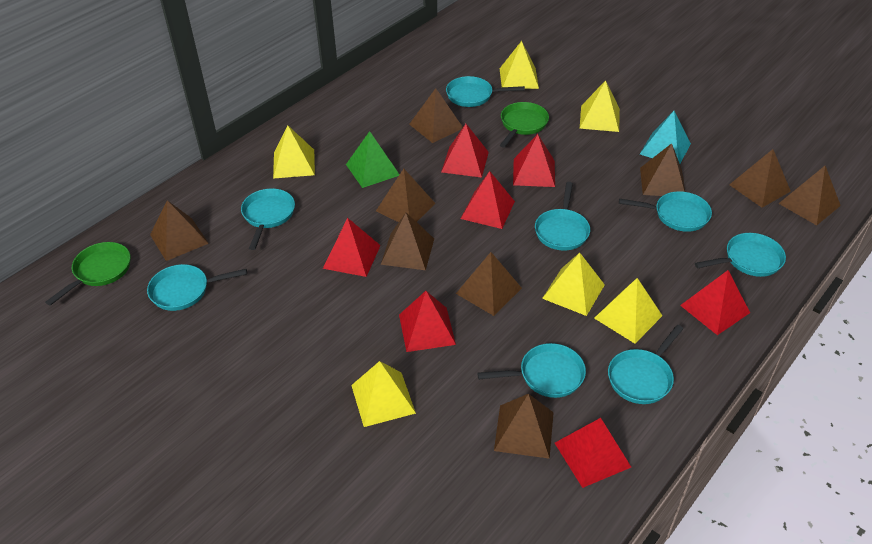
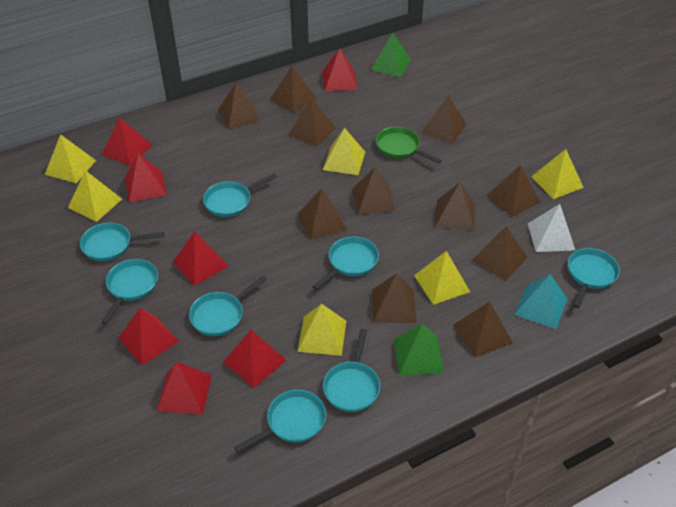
brown pyramid: 9 -> 11
green pan: 2 -> 1
green pyramid: 1 -> 2
white pyramid: 0 -> 1

